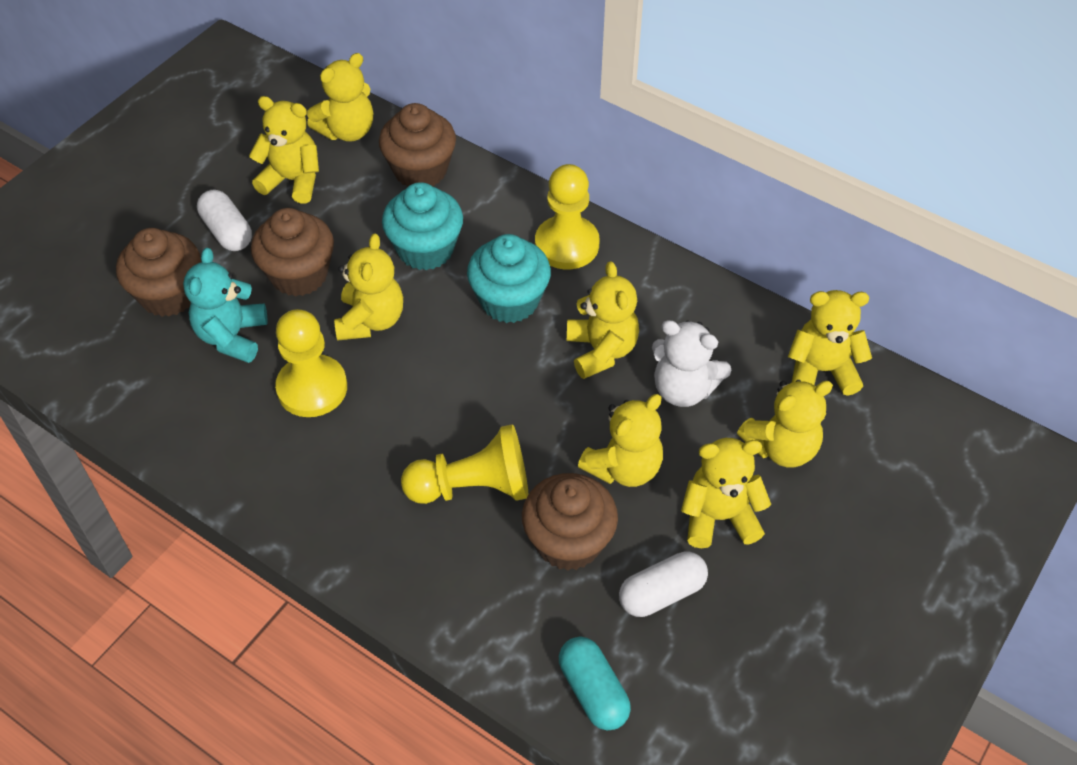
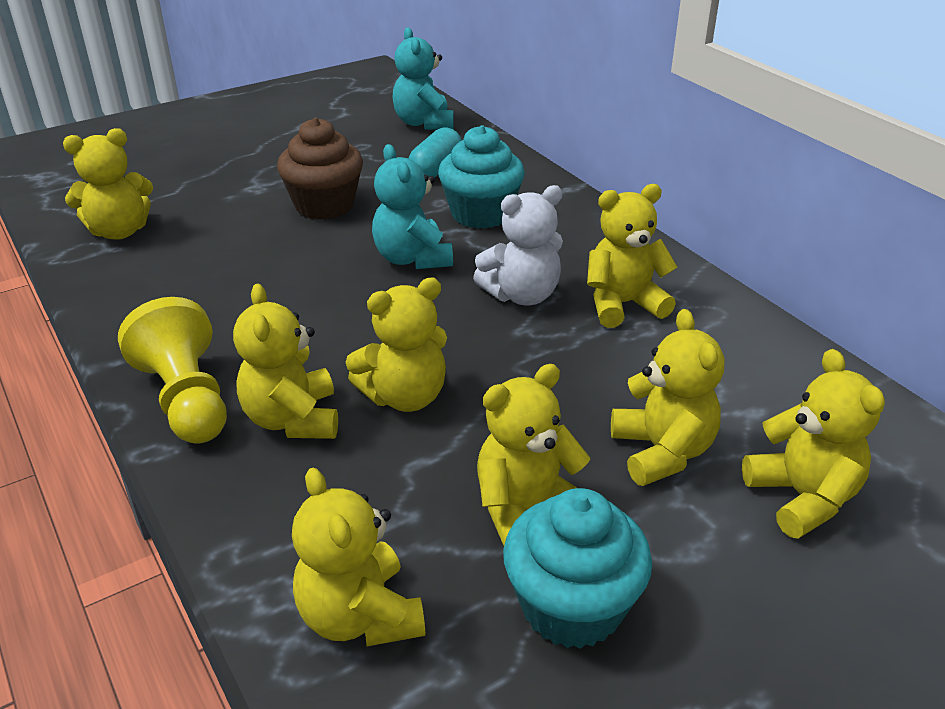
brown cupcake: 4 -> 1
turquoise teddy bear: 1 -> 2
white capsule: 2 -> 0
yellow pawn: 3 -> 1

